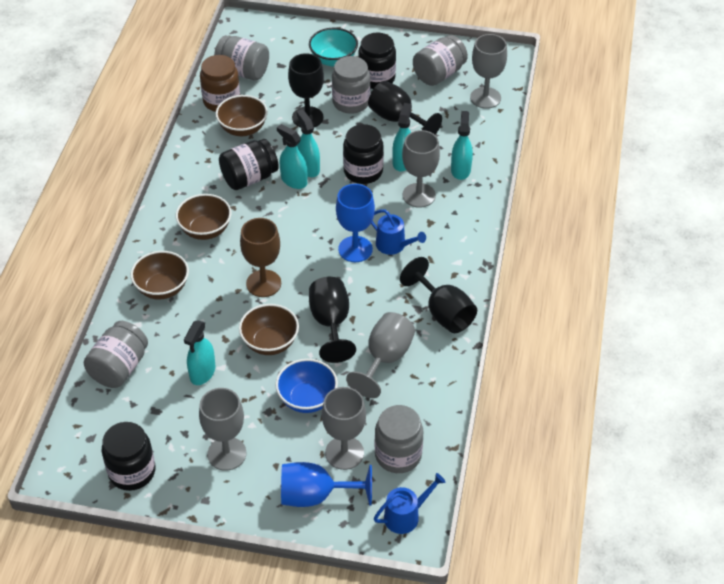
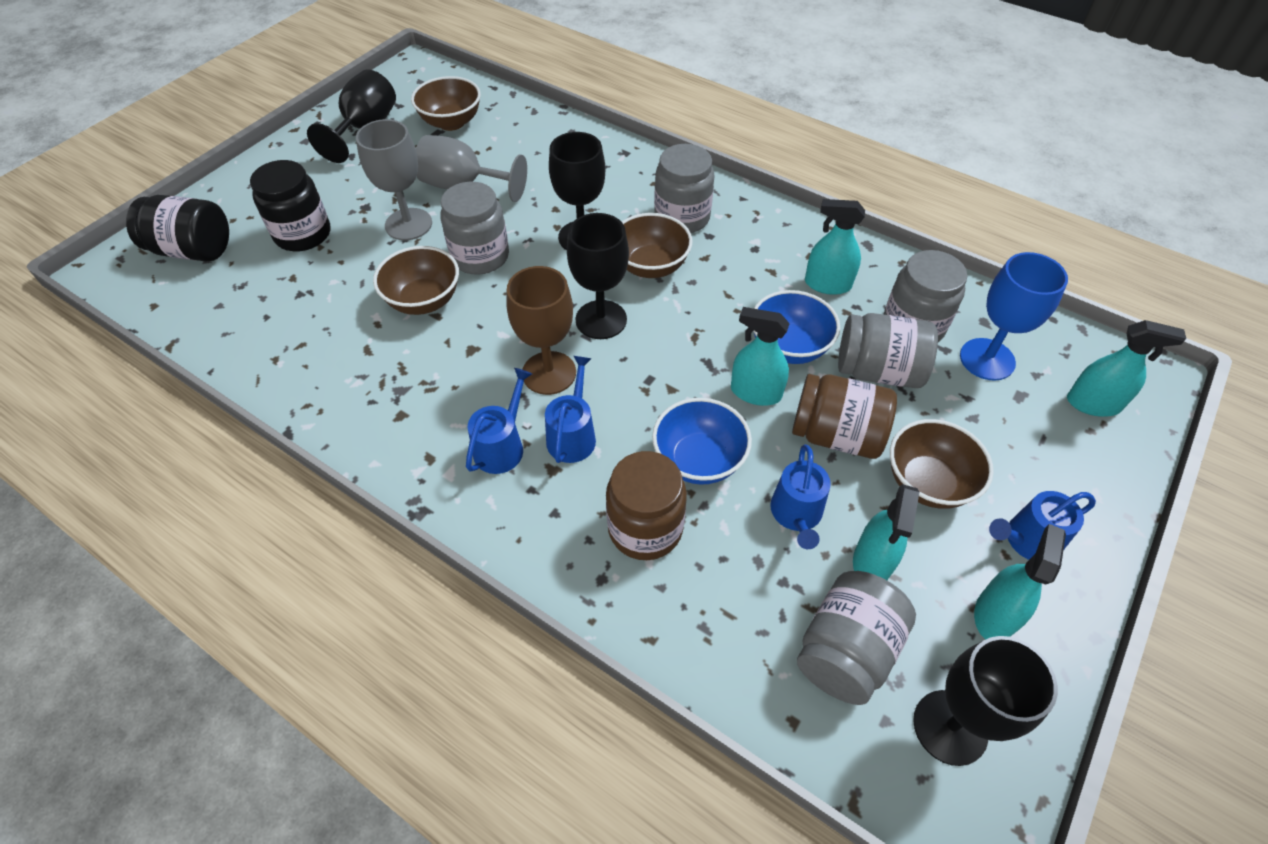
black jar: 4 -> 2
blue bowl: 1 -> 2
blue goblet: 2 -> 1
blue watering can: 2 -> 4
brown jar: 1 -> 2
grey goblet: 5 -> 2
turquoise bowl: 1 -> 0

